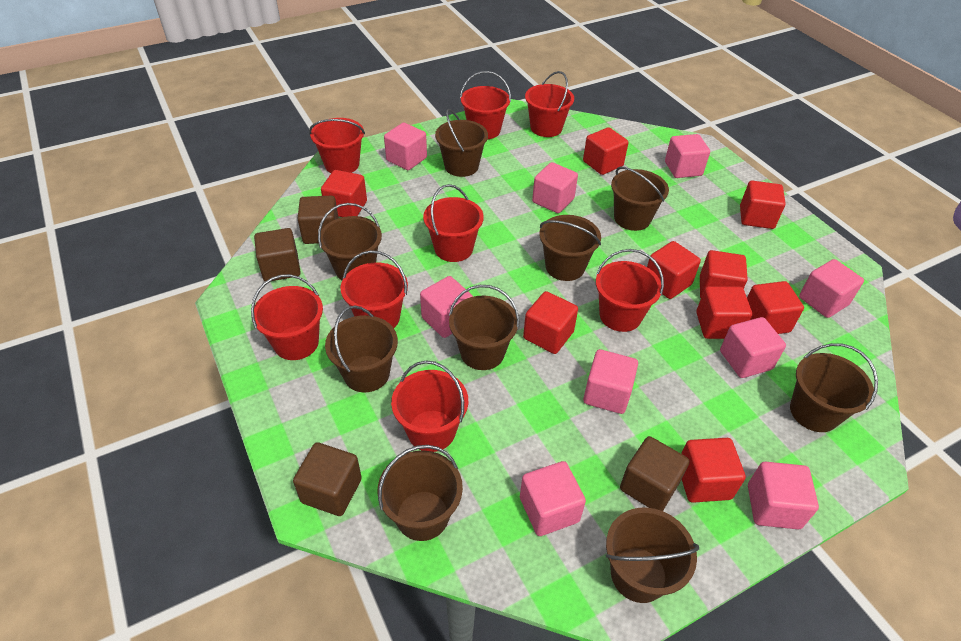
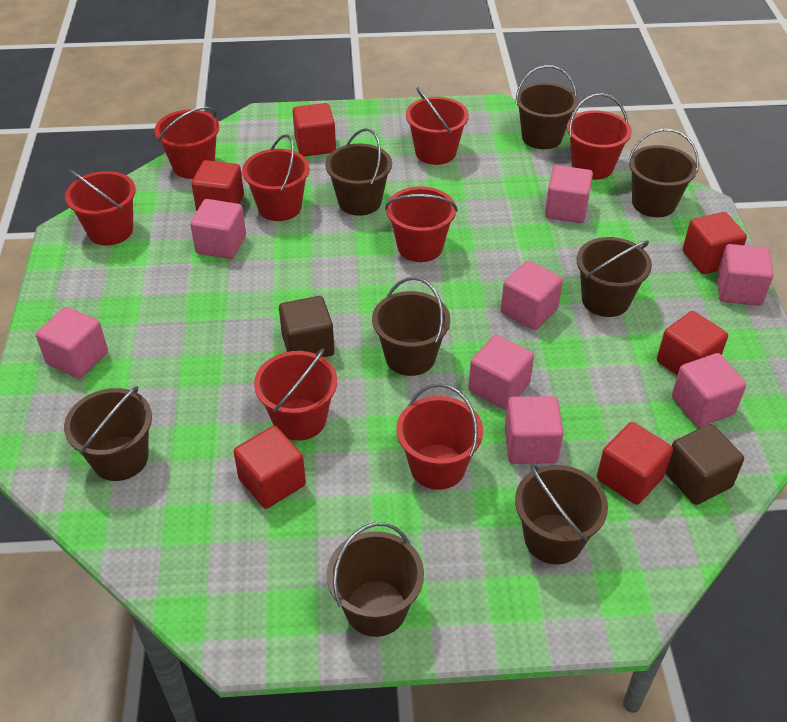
brown bucket: 9 -> 8
brown cube: 4 -> 2
pink cube: 9 -> 8
red cube: 9 -> 6

